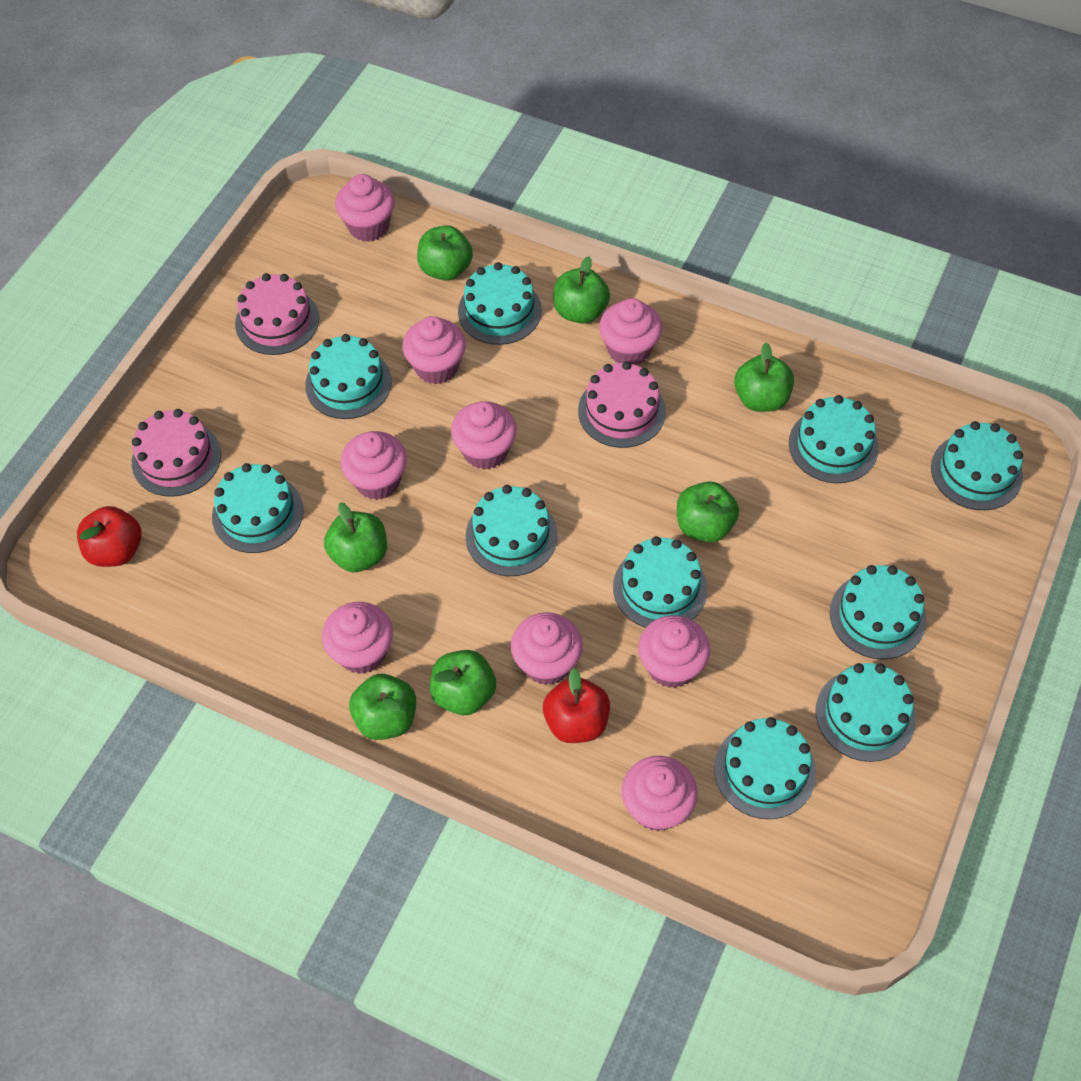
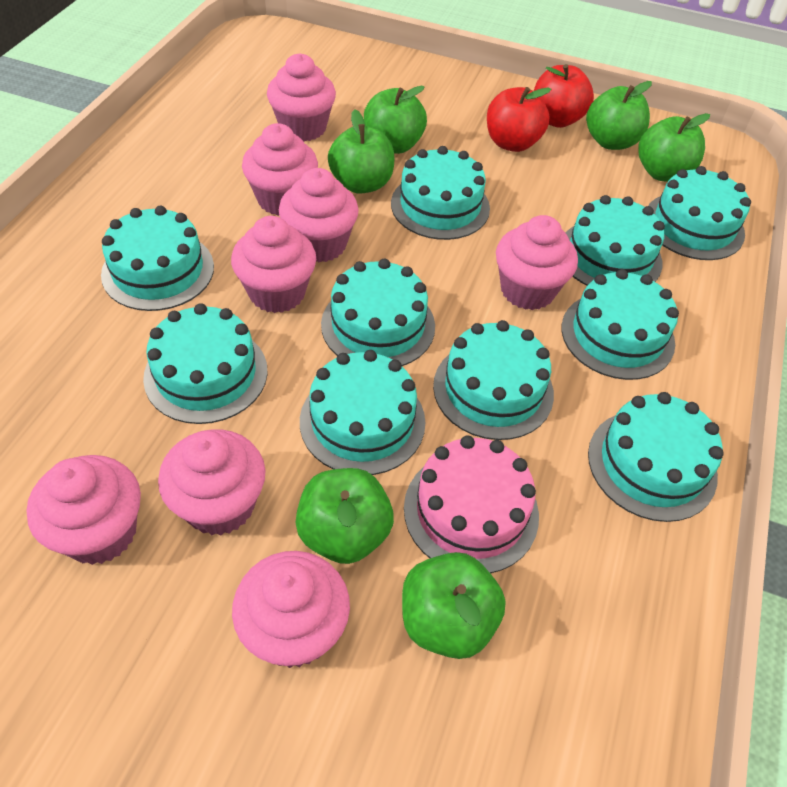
green apple: 7 -> 6
pink cake: 3 -> 1
pink cupcake: 9 -> 8

